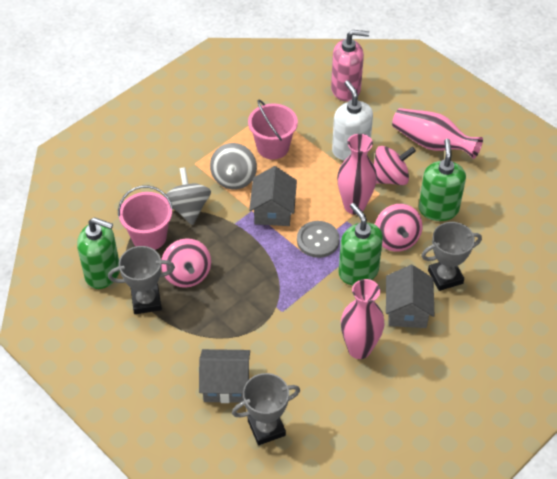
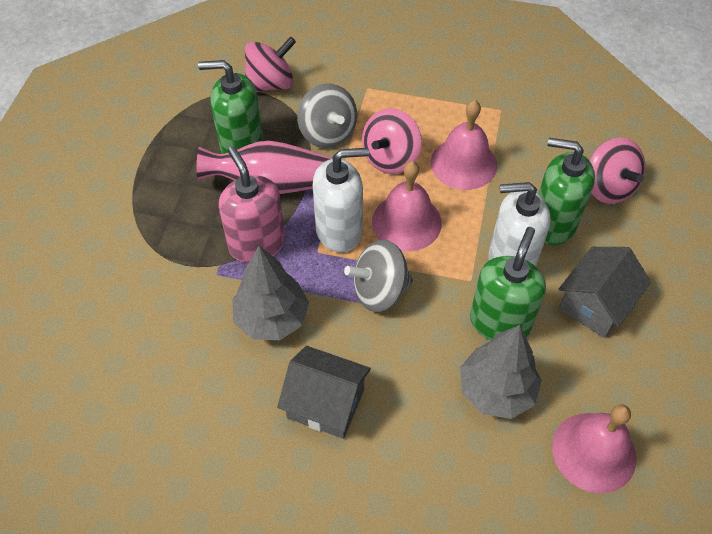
grey button: 1 -> 0
grey house: 3 -> 2
grey tree: 0 -> 2
grey trophy: 3 -> 0
pink bell: 0 -> 3
pink bucket: 2 -> 0
pink vase: 3 -> 1
white soap dispenser: 1 -> 2

